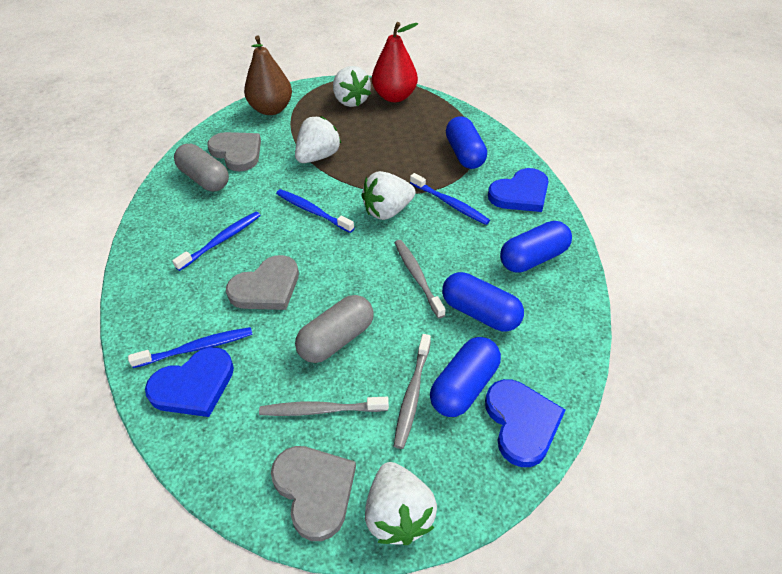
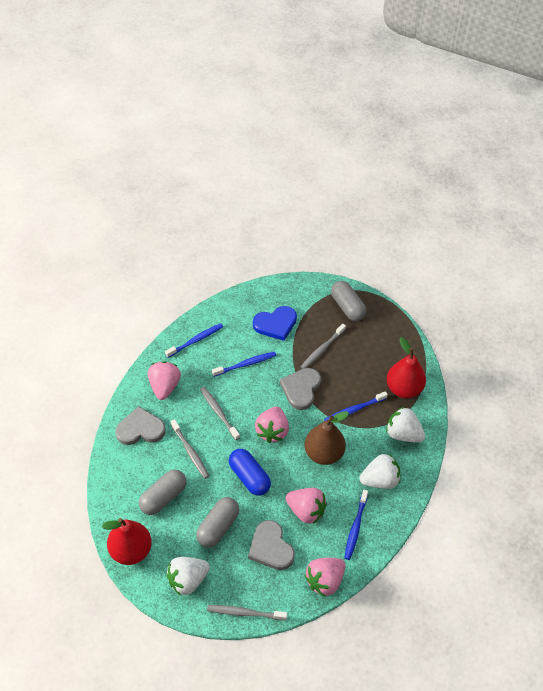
blue capsule: 4 -> 1
blue heart: 3 -> 1
grey capsule: 2 -> 3
grey toothbrush: 3 -> 4
pink strawberry: 0 -> 4
red pear: 1 -> 2
white strawberry: 4 -> 3

